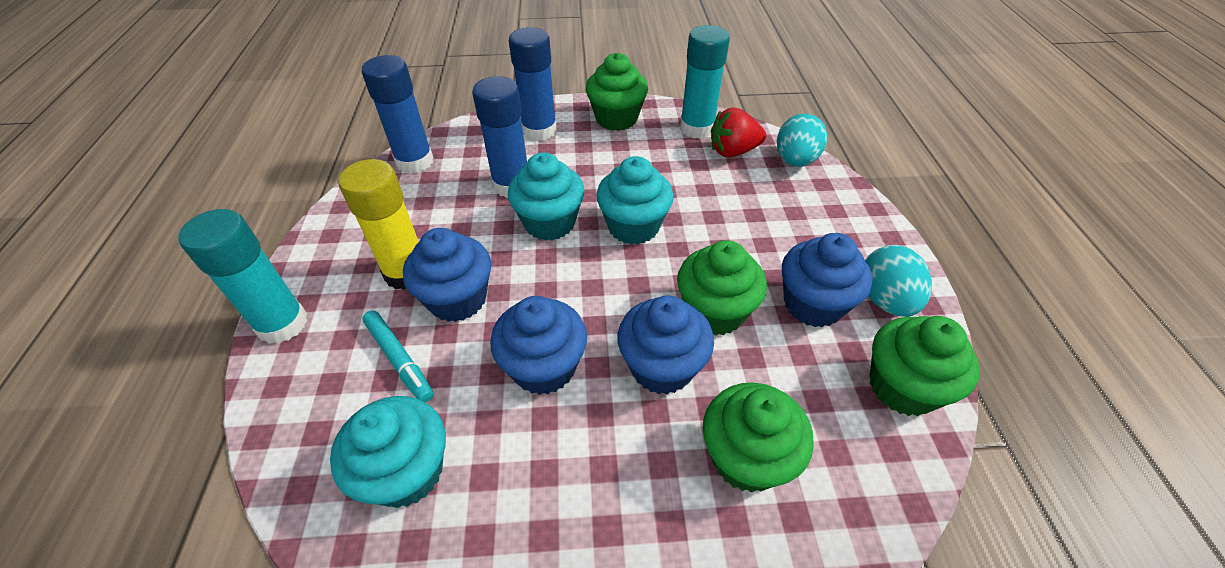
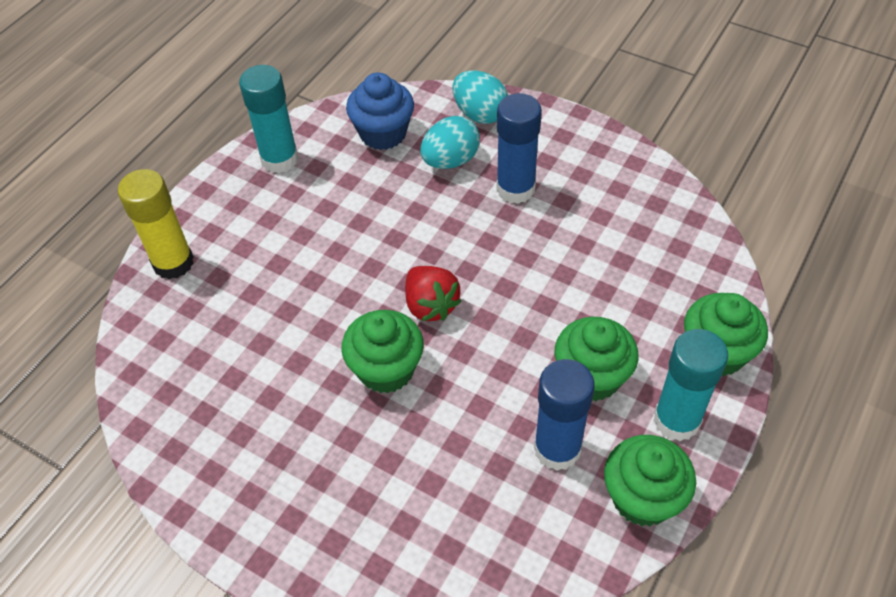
blue cupcake: 4 -> 1
blue glue stick: 3 -> 2
turquoise cupcake: 3 -> 0
turquoise marker: 1 -> 0

